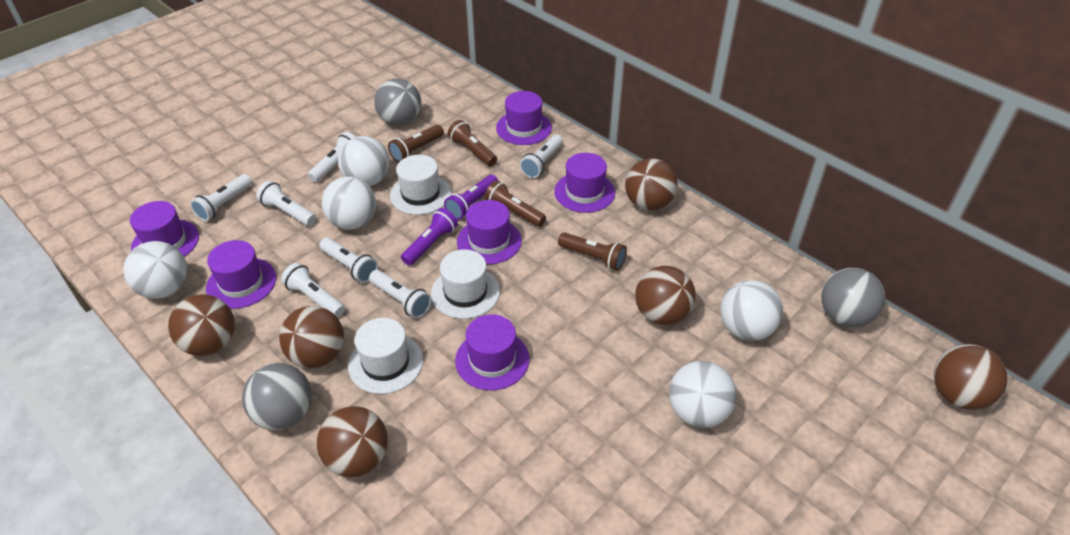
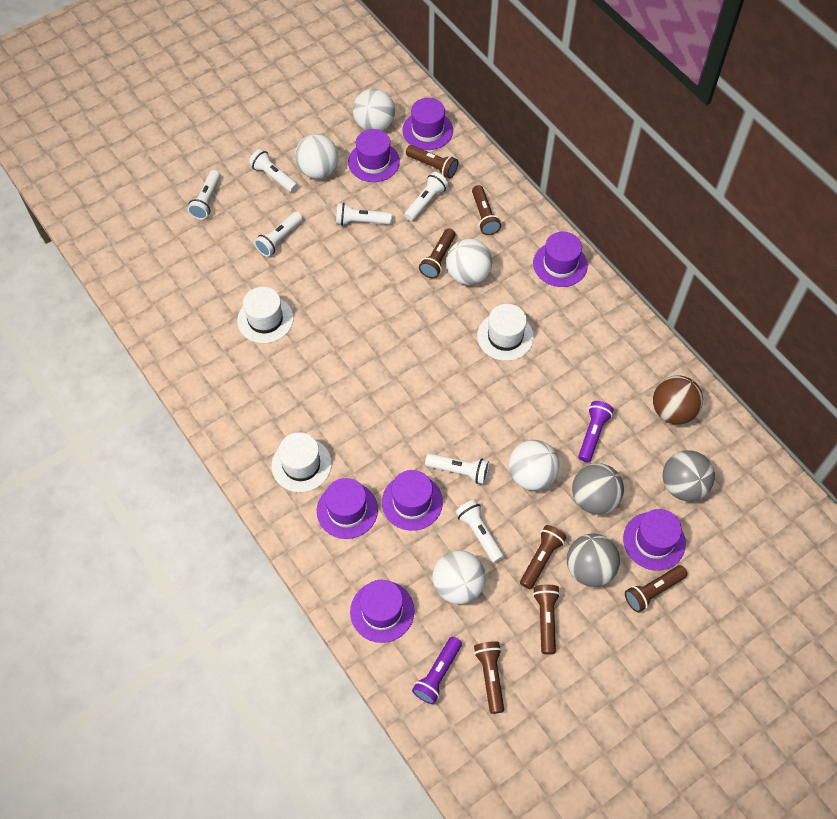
brown ball: 6 -> 1
brown flashlight: 4 -> 7
purple hat: 6 -> 7

